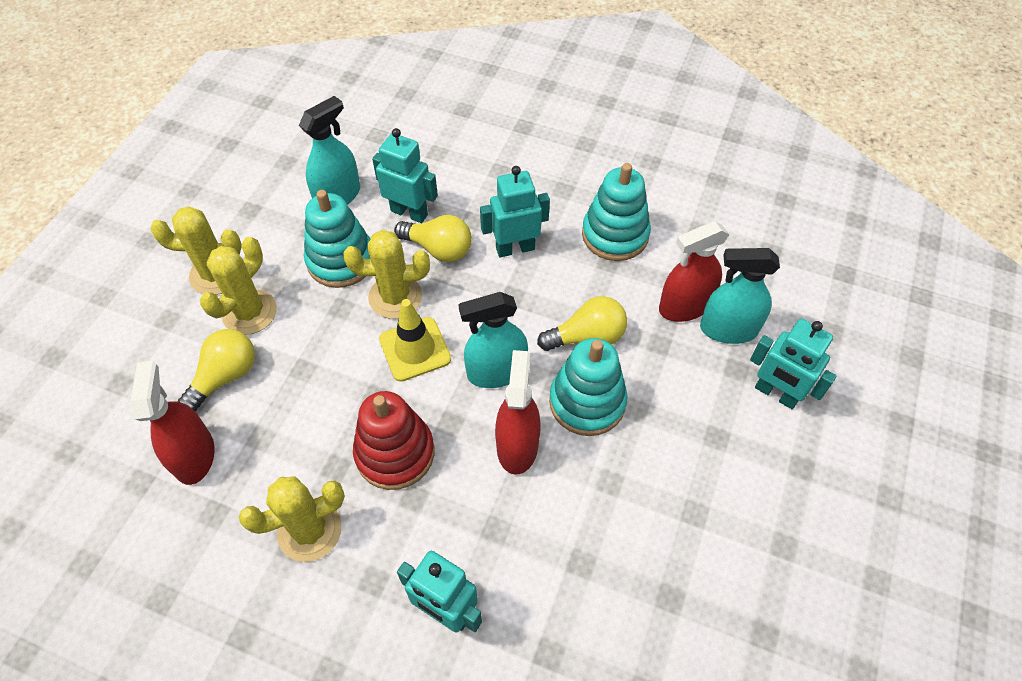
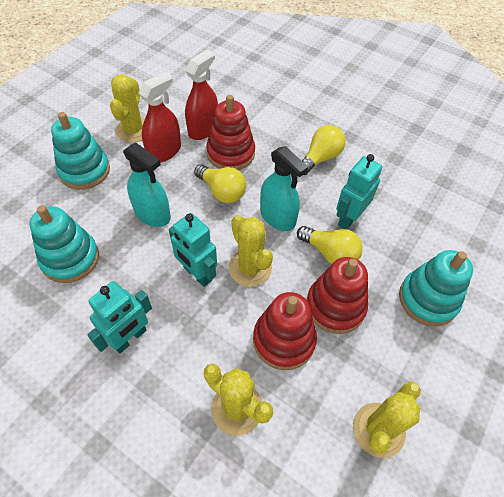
red spray bottle: 3 -> 2
red stacking toy: 1 -> 3
turquoise robot: 4 -> 3
turquoise spray bottle: 3 -> 2
yellow traffic cone: 1 -> 0

